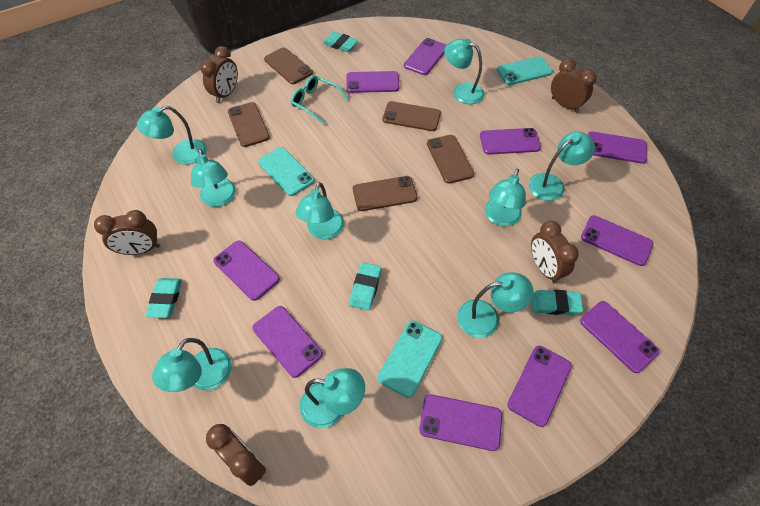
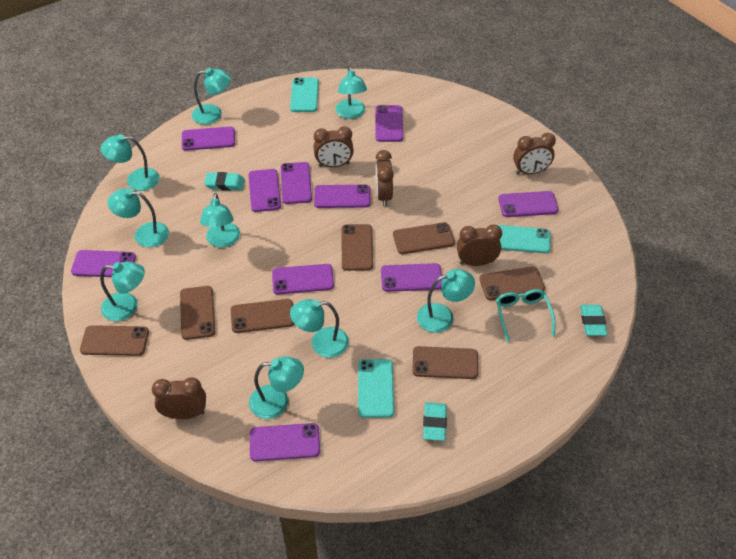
brown phone: 5 -> 7
turquoise eraser: 4 -> 3

